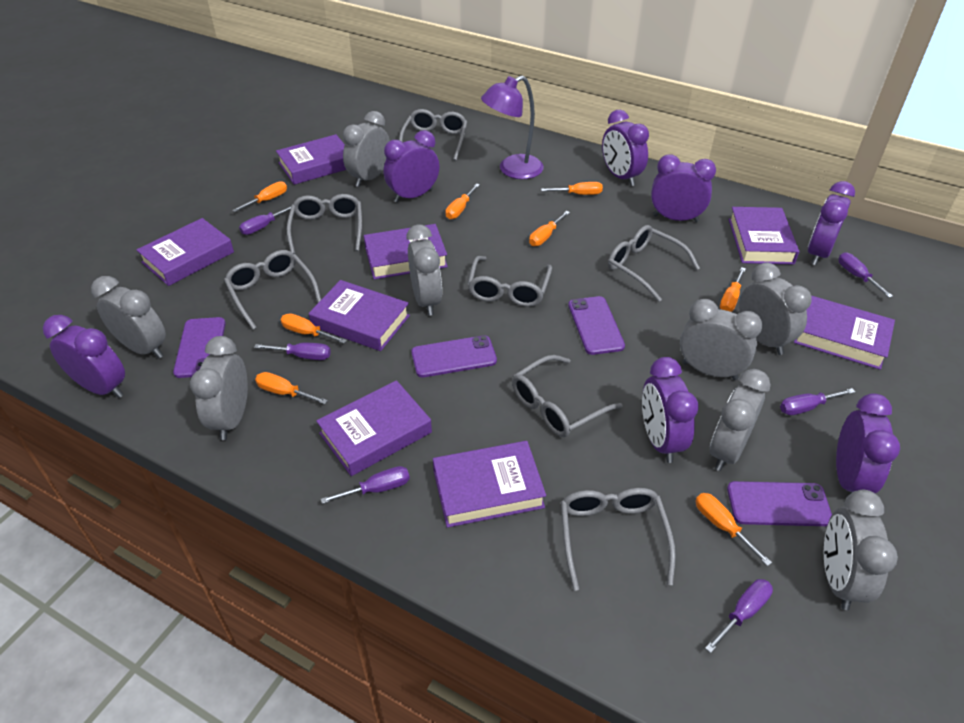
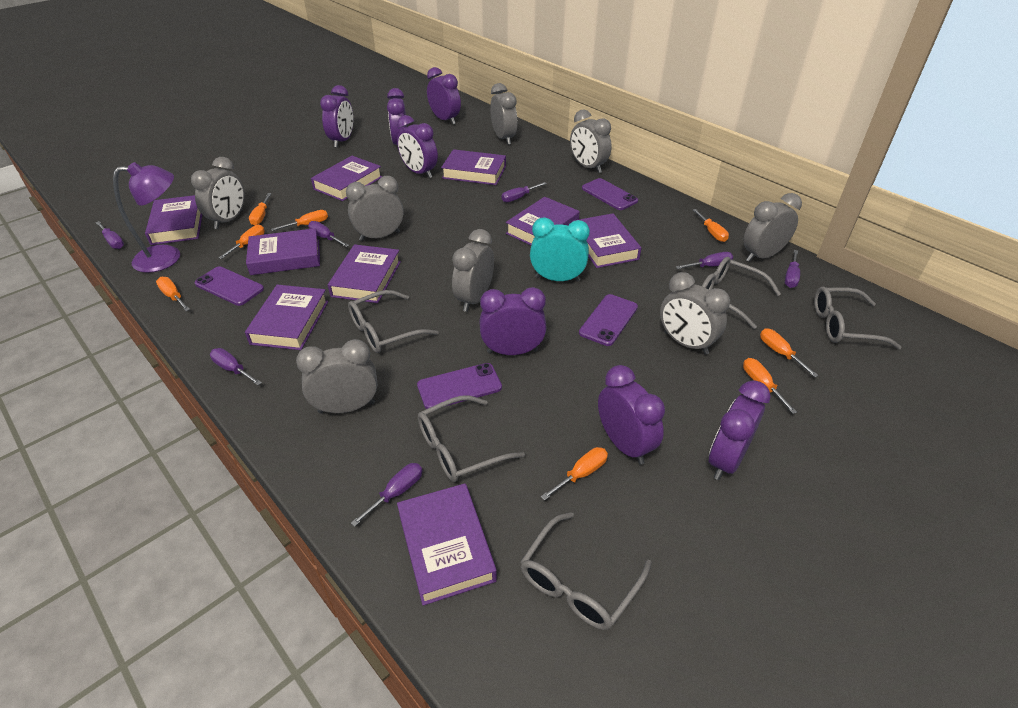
grey glasses: 7 -> 5
purple book: 8 -> 9
purple screwdriver: 6 -> 7
turquoise clock: 0 -> 1

